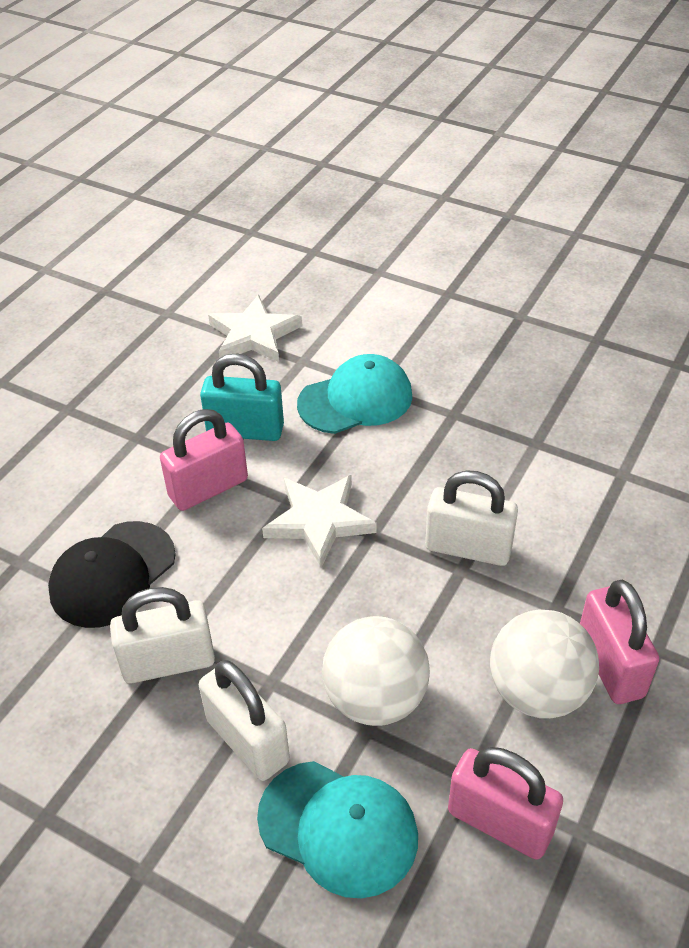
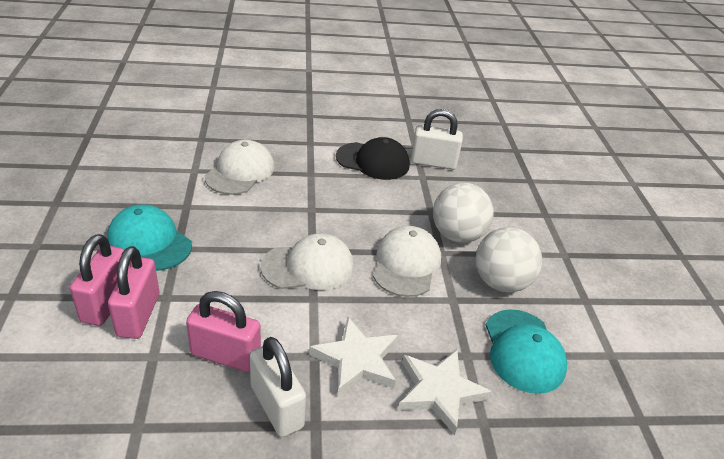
turquoise padlock: 1 -> 0
white cap: 0 -> 3
white padlock: 3 -> 2

